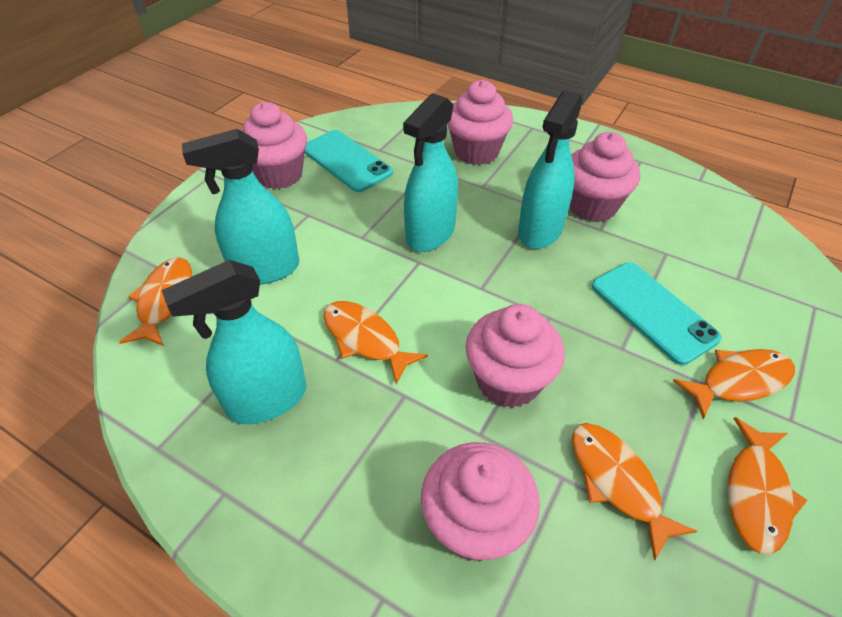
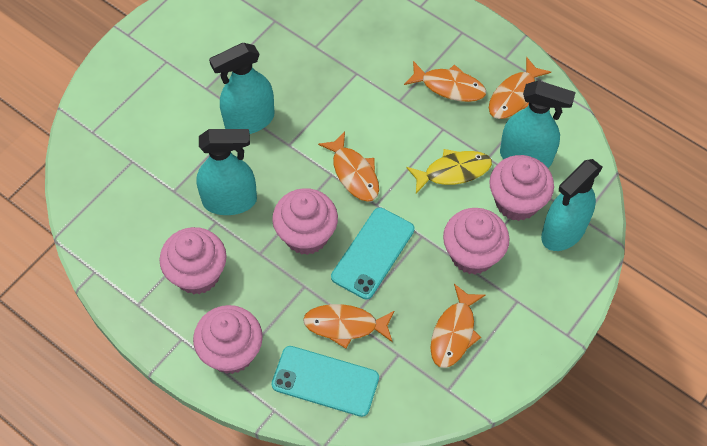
yellow fish: 0 -> 1

